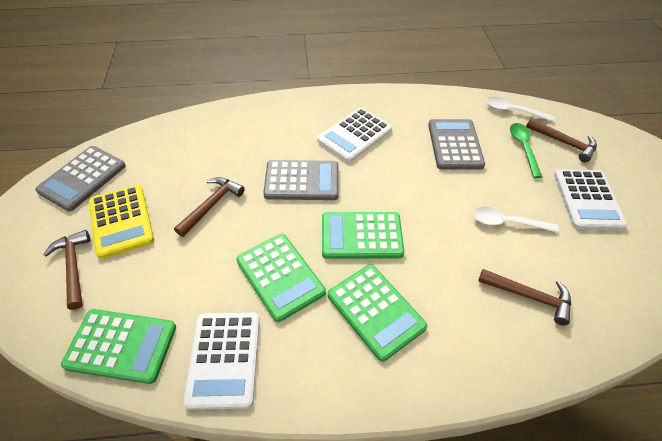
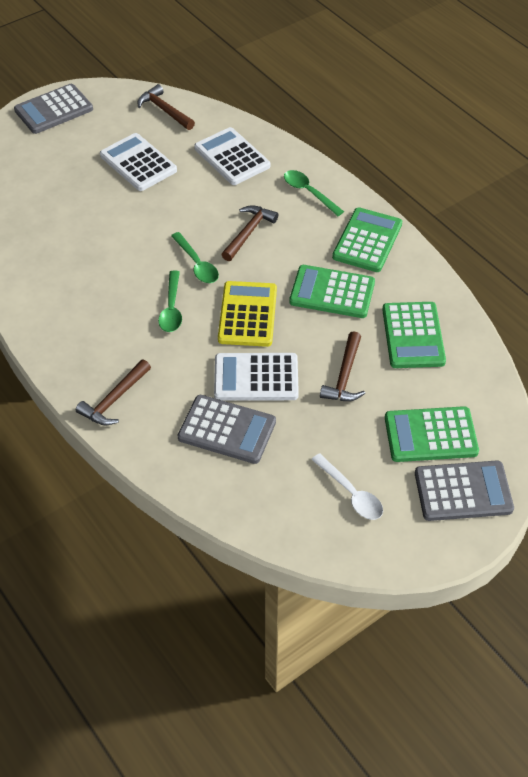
green spoon: 1 -> 3
white spoon: 2 -> 1

